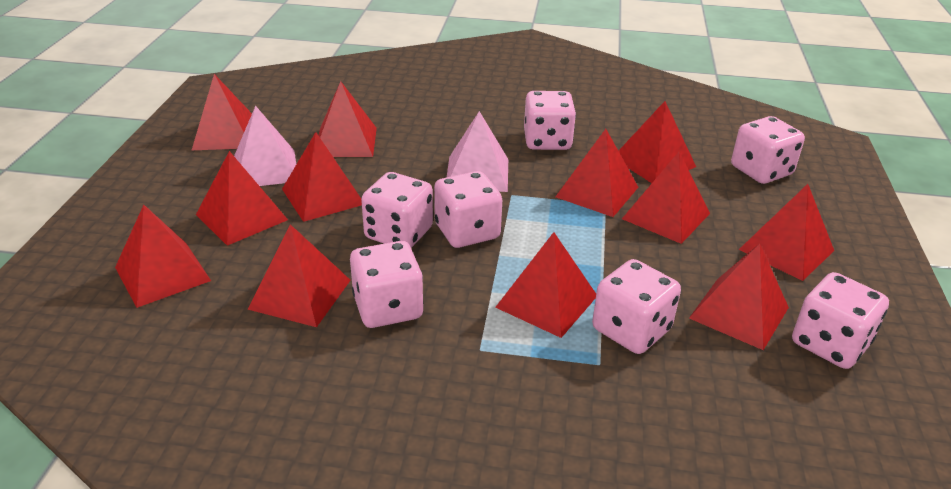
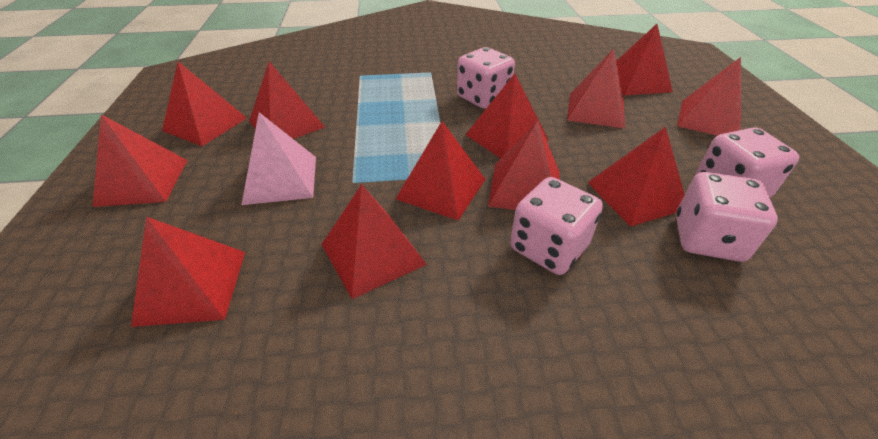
pink dice: 7 -> 4
pink pyramid: 2 -> 1

